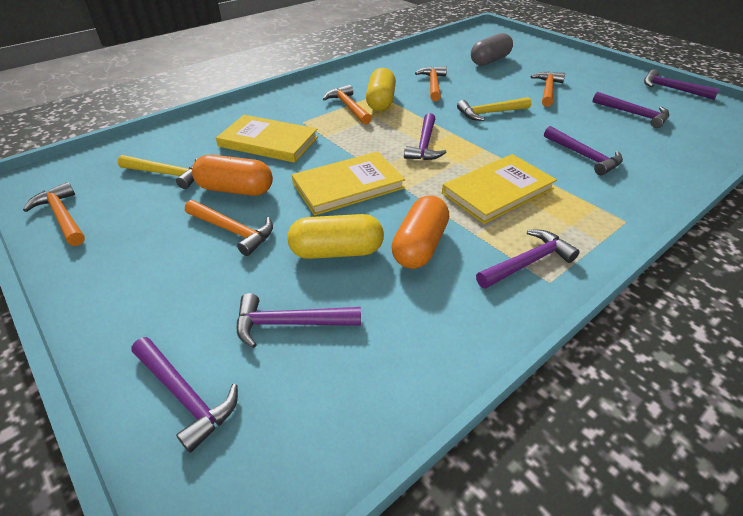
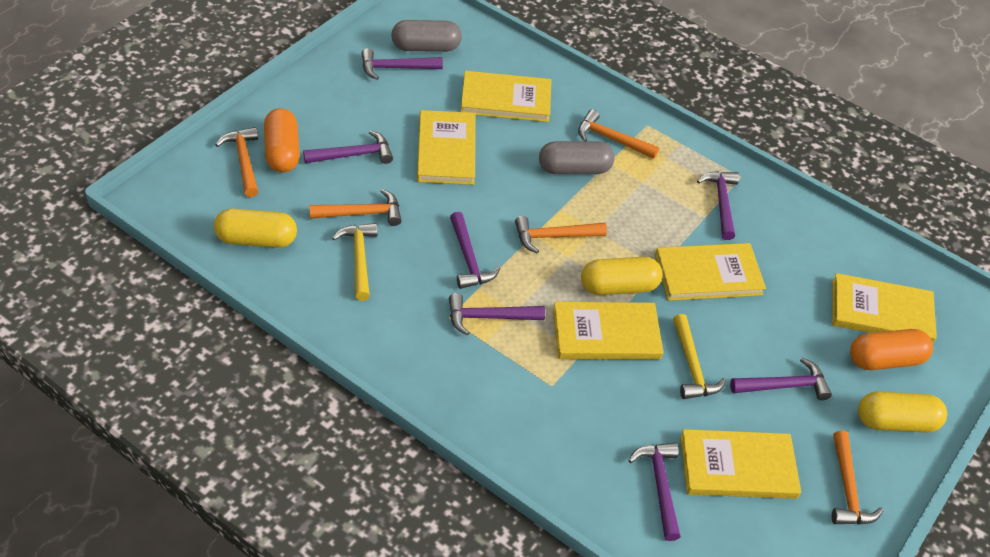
grey capsule: 1 -> 2
yellow book: 3 -> 6
yellow capsule: 2 -> 3

